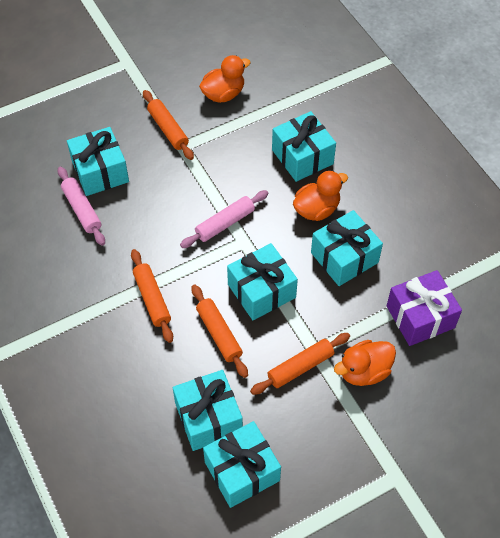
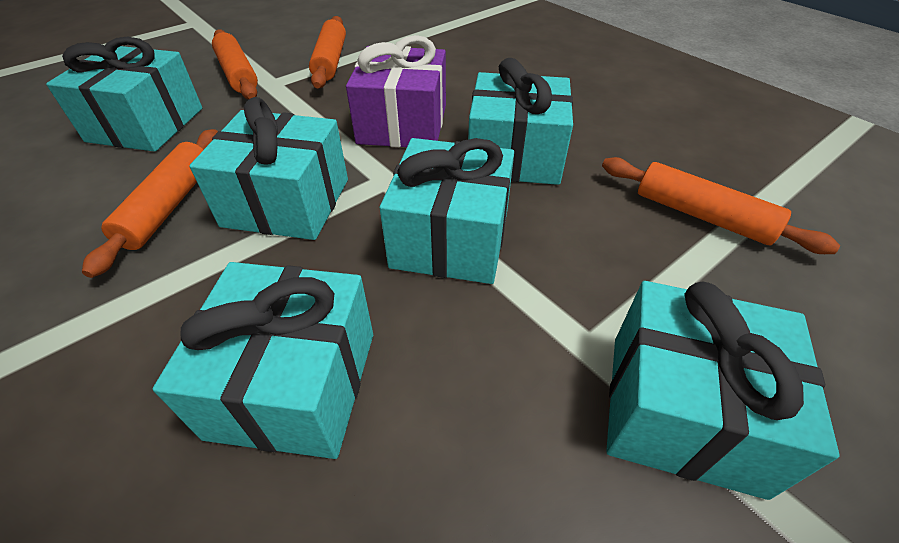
orange duck: 3 -> 0
pink rolling pin: 2 -> 0

